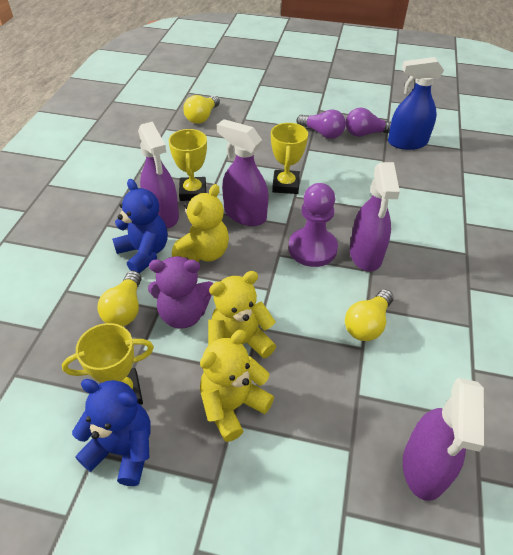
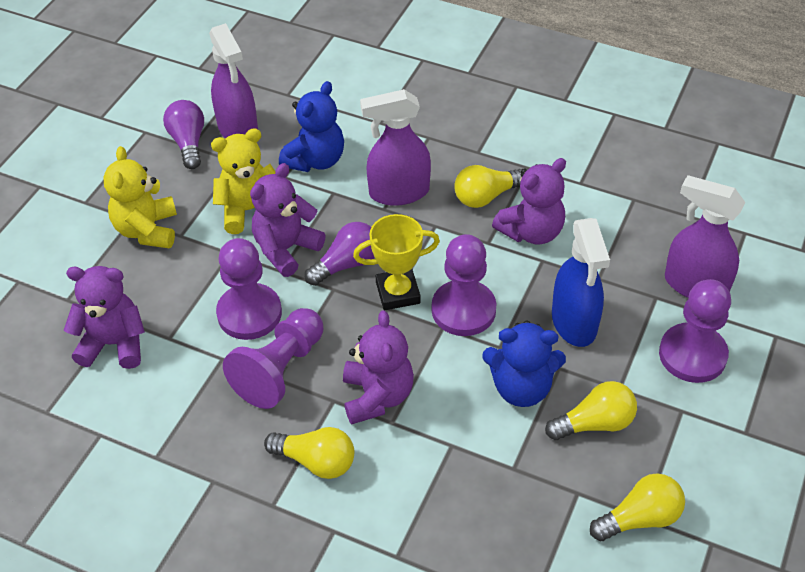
purple pawn: 1 -> 4
purple spray bottle: 4 -> 3
purple teddy bear: 1 -> 4
yellow light bulb: 3 -> 4
yellow teddy bear: 3 -> 2
yellow trophy: 3 -> 1

